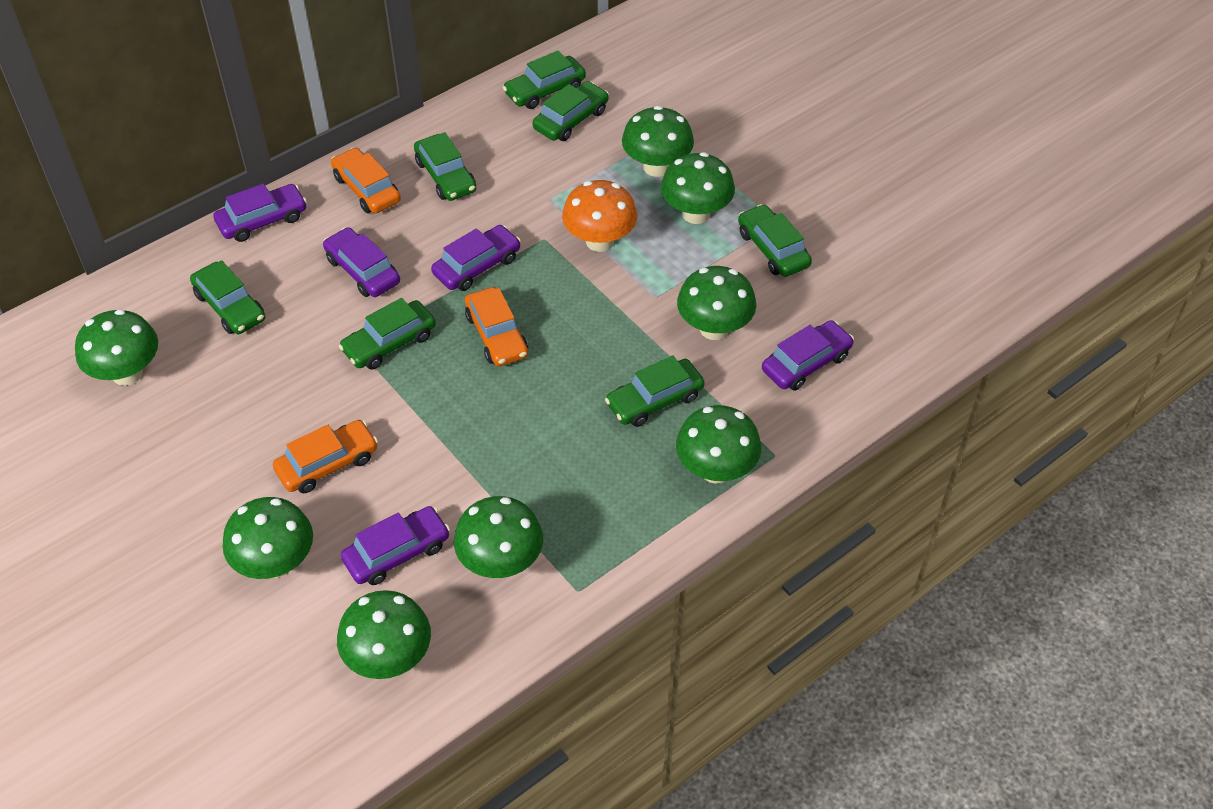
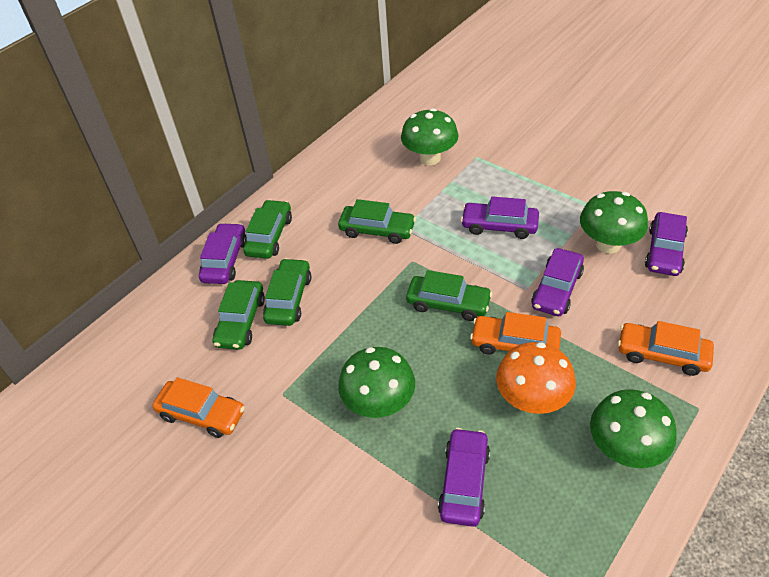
green car: 7 -> 5
green mushroom: 8 -> 4

